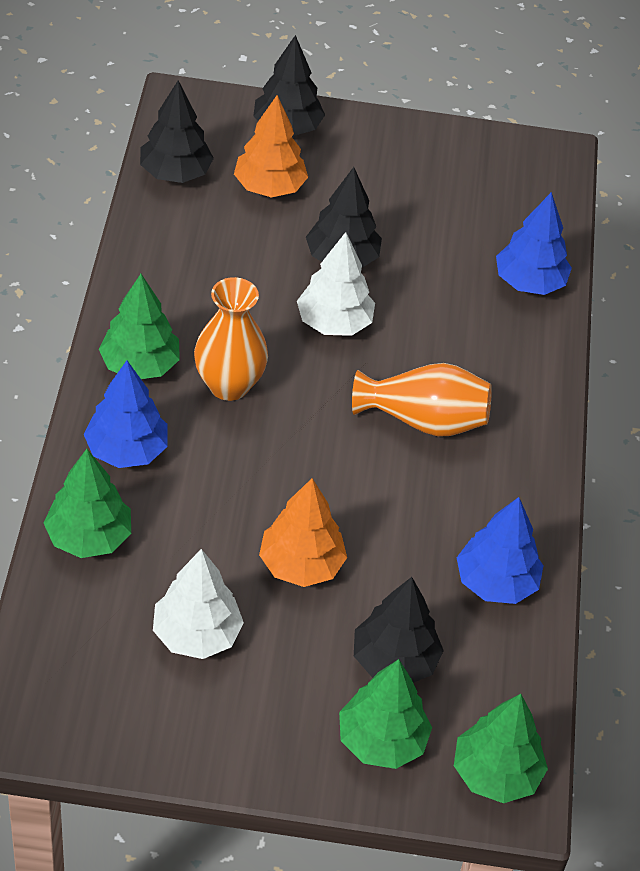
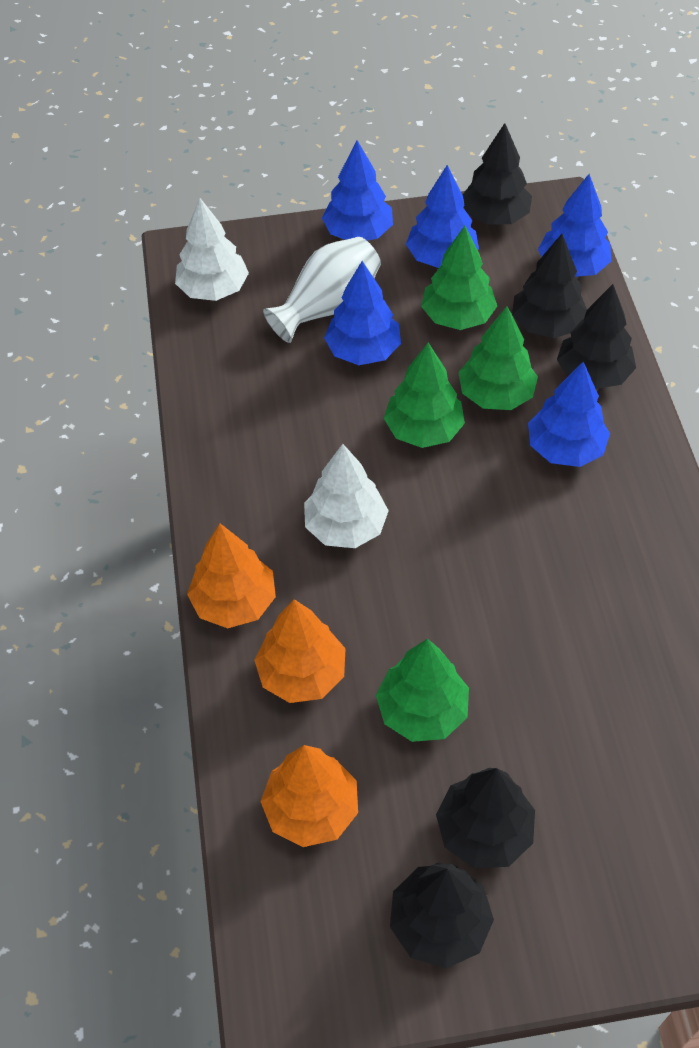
black tree: 4 -> 5
blue tree: 3 -> 5
orange tree: 2 -> 3
orange vase: 2 -> 0
white vase: 0 -> 1

